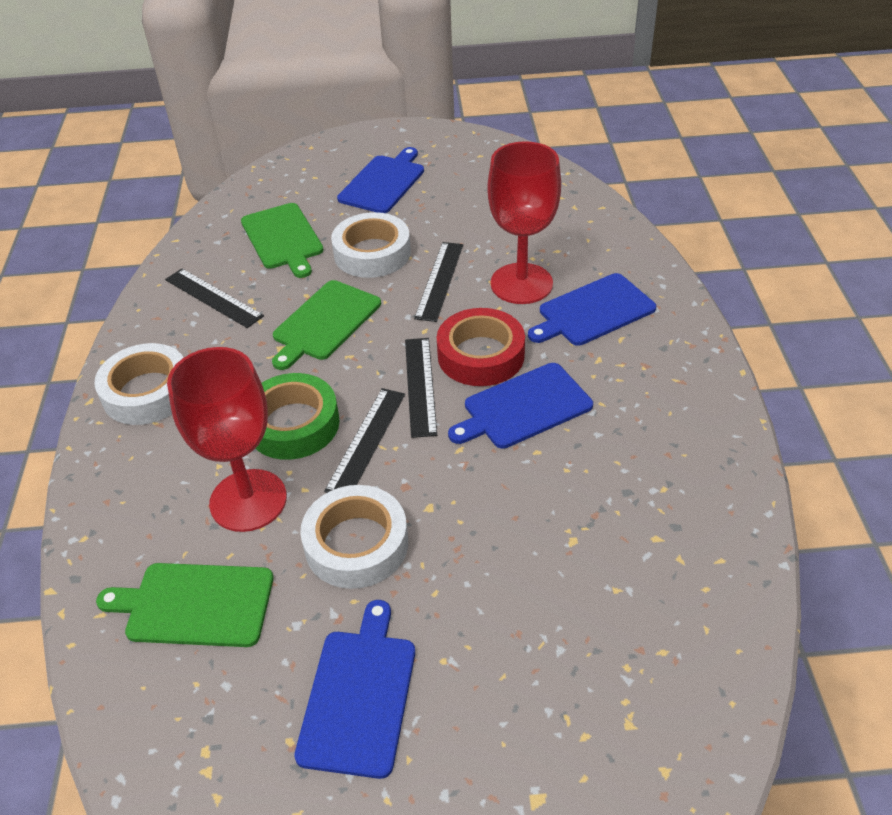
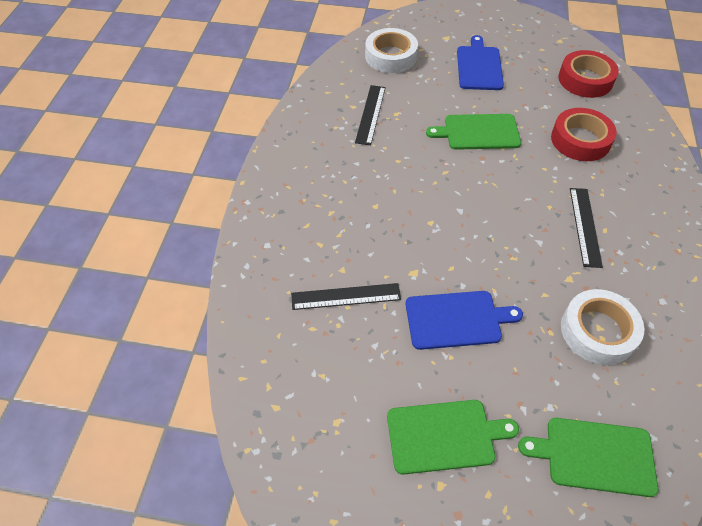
black ruler: 4 -> 3
blue cutting board: 4 -> 2
green tape: 1 -> 0
red goblet: 2 -> 0
red tape: 1 -> 2
white tape: 3 -> 2

